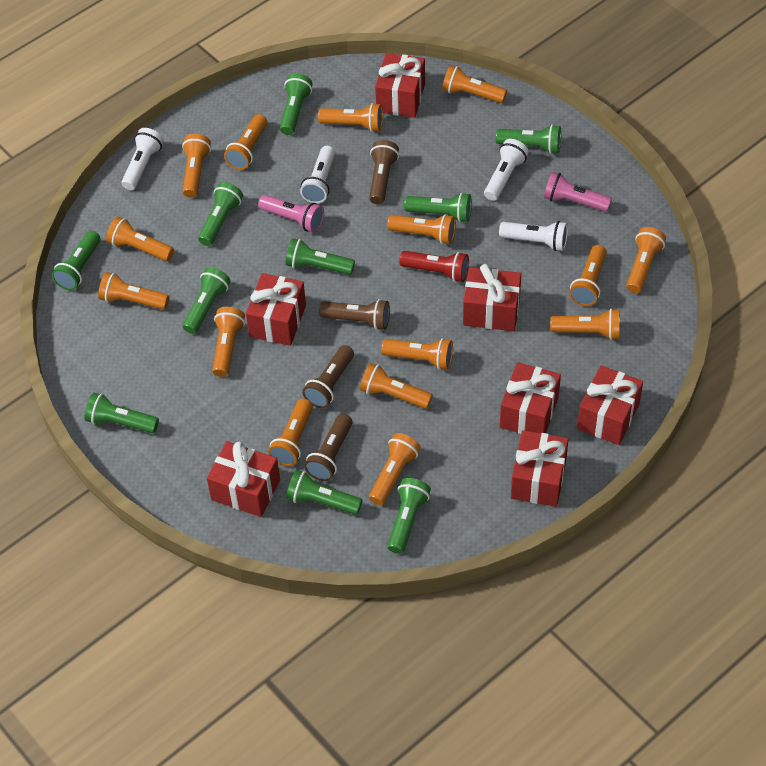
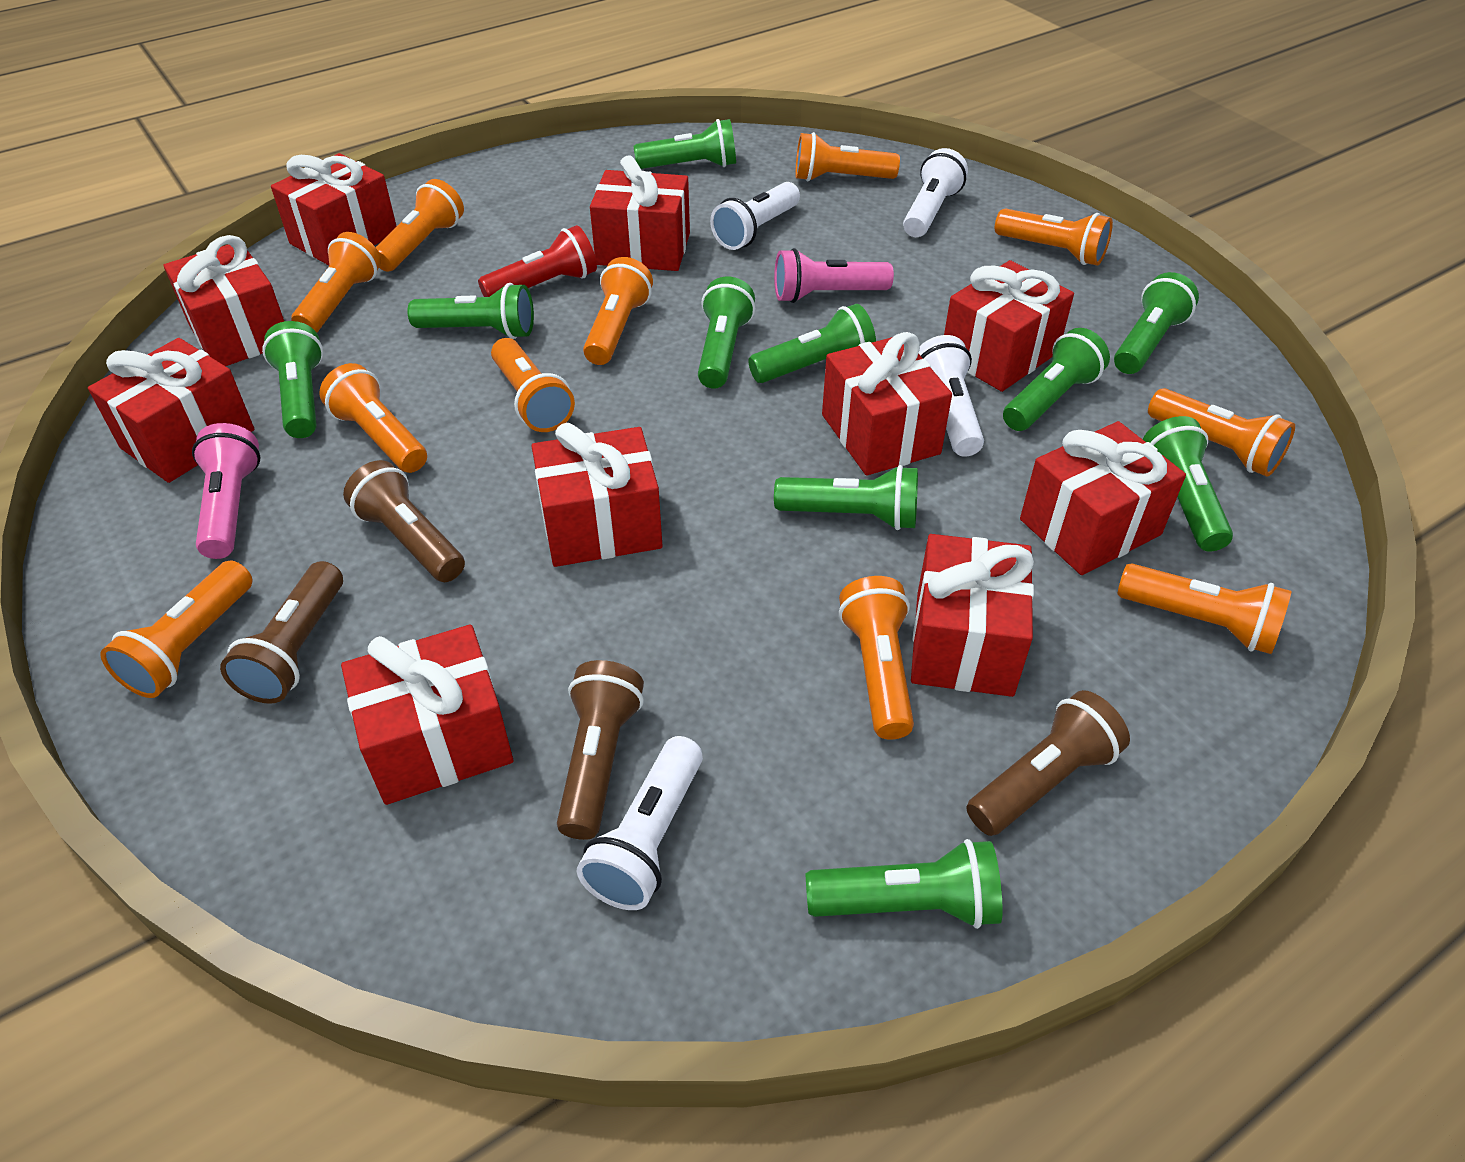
orange flashlight: 15 -> 11
red gift: 7 -> 10

